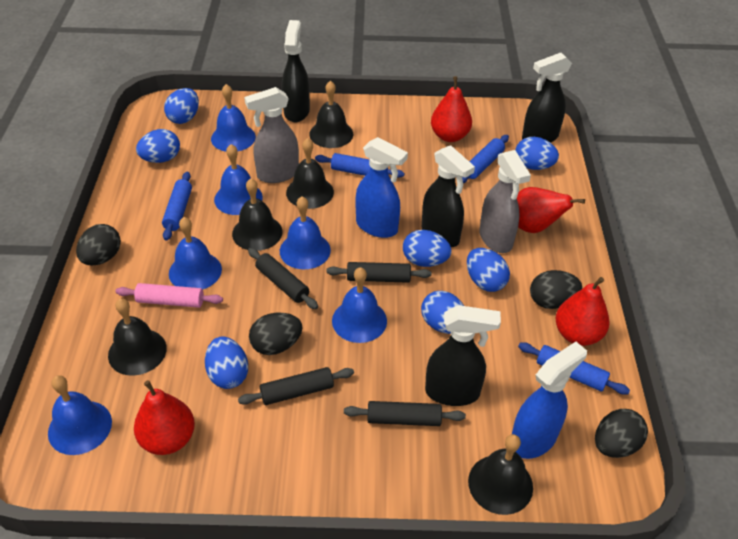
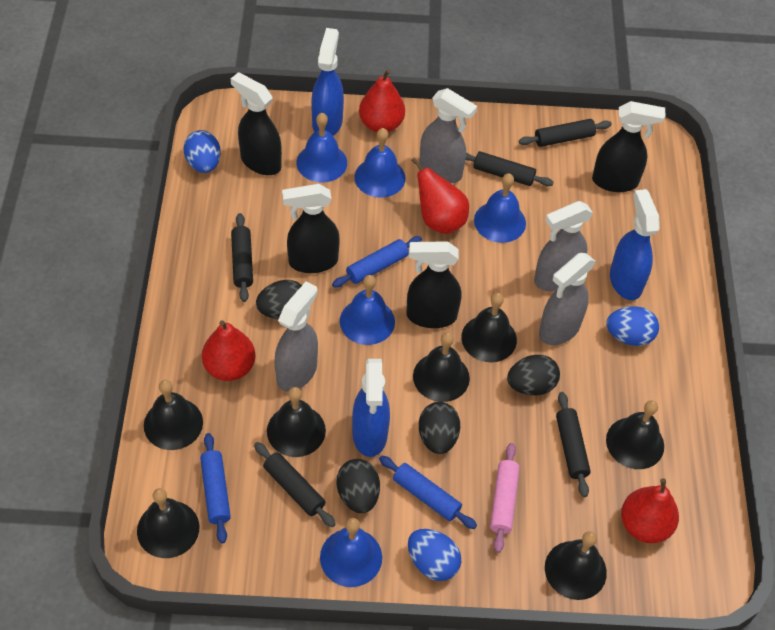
black bell: 5 -> 7
black rolling pin: 4 -> 5
blue bell: 6 -> 5
blue egg: 7 -> 3
blue rolling pin: 4 -> 3
blue spray bottle: 2 -> 3
grey spray bottle: 2 -> 4

